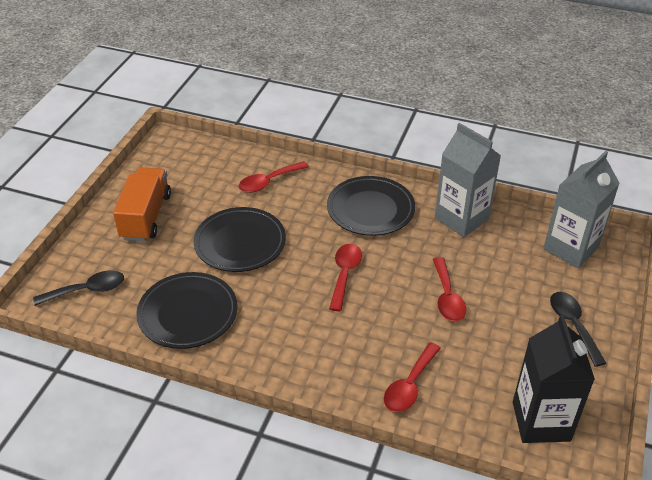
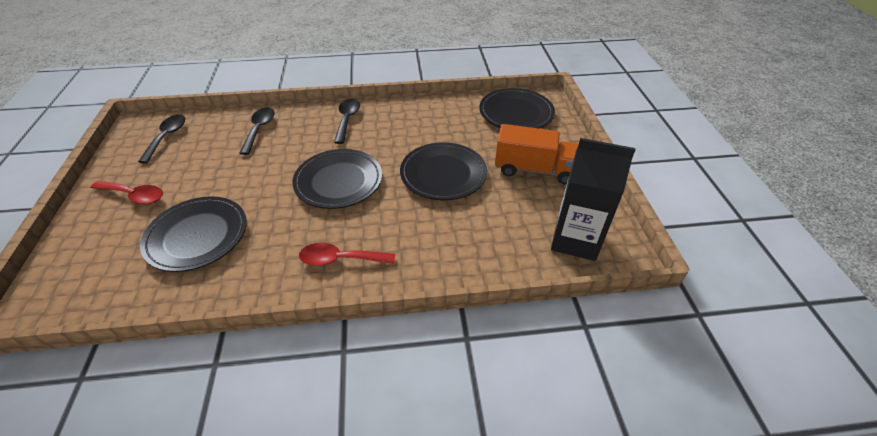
black plate: 3 -> 4
black spoon: 2 -> 3
grey carton: 2 -> 0
red spoon: 4 -> 2

